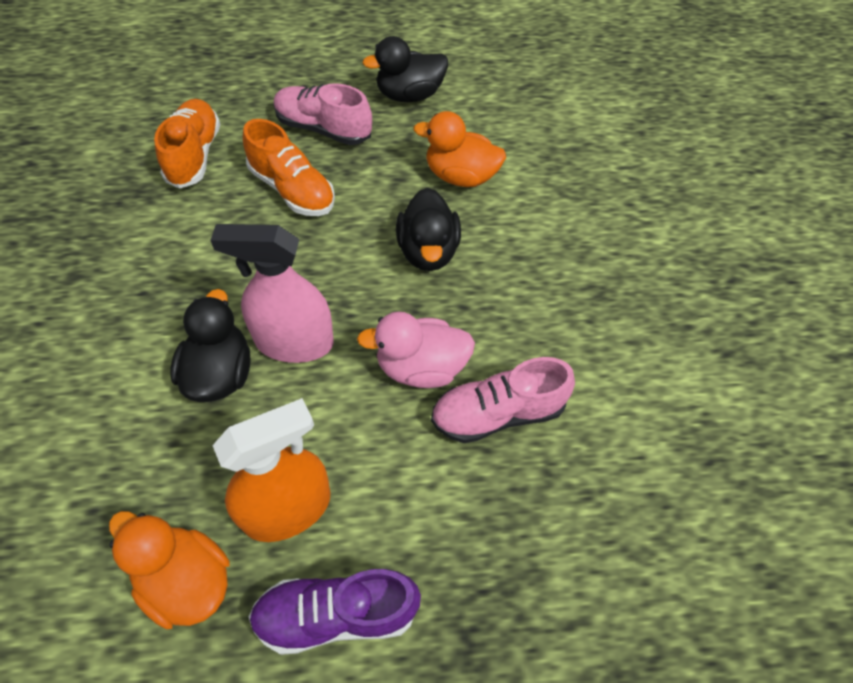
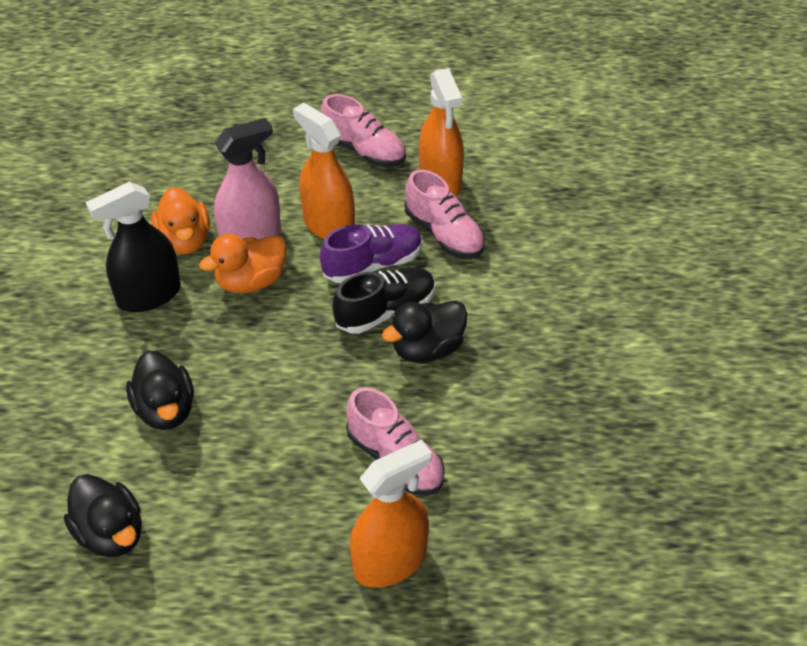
black shoe: 0 -> 1
black spray bottle: 0 -> 1
orange shoe: 2 -> 0
orange spray bottle: 1 -> 3
pink duck: 1 -> 0
pink shoe: 2 -> 3

